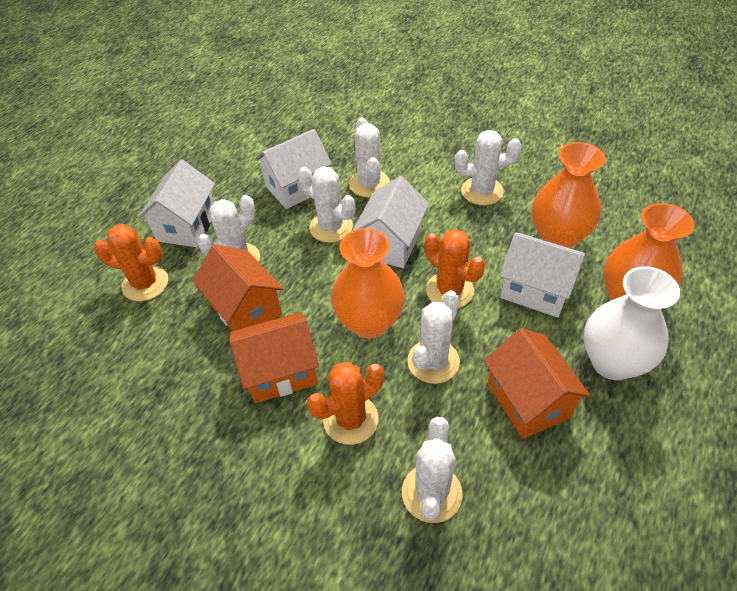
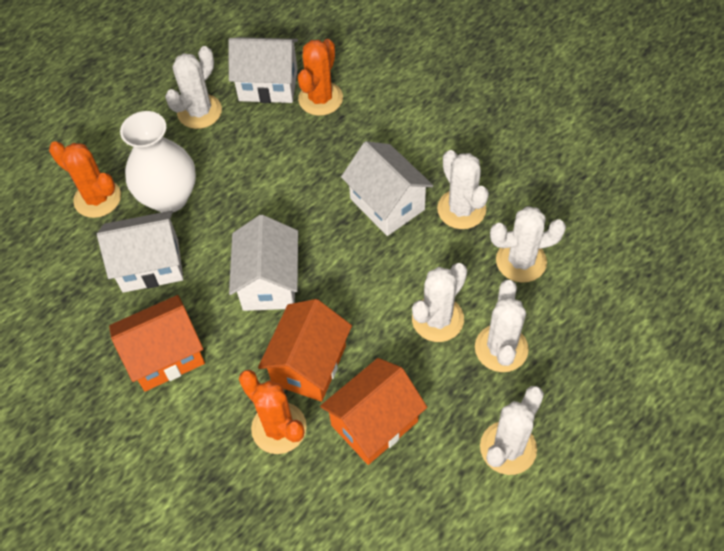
orange vase: 3 -> 0

